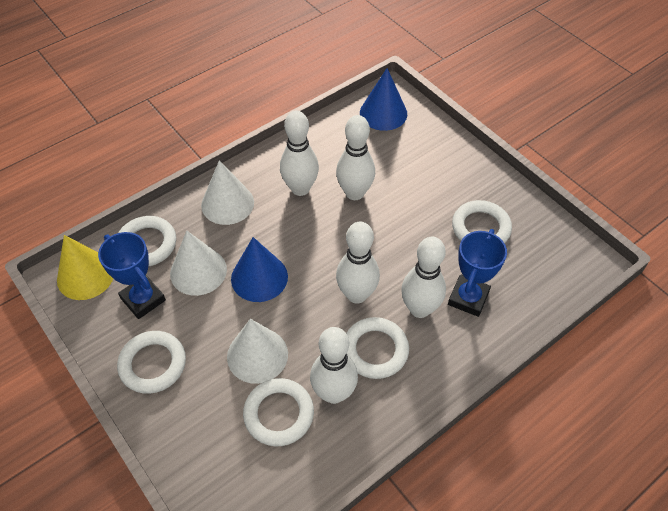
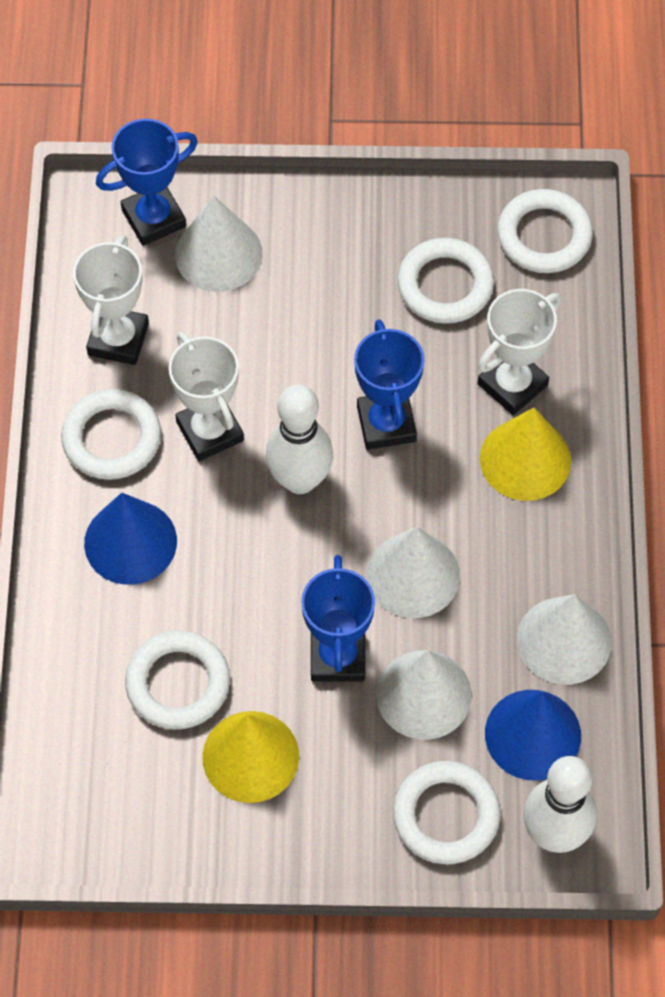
blue trophy: 2 -> 3
white bowling pin: 5 -> 2
white cone: 3 -> 4
white trophy: 0 -> 3
yellow cone: 1 -> 2

